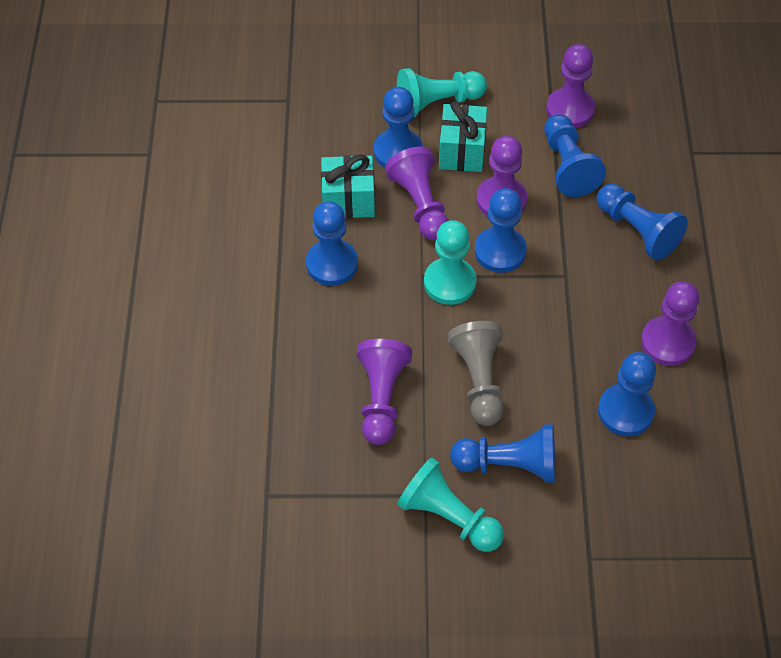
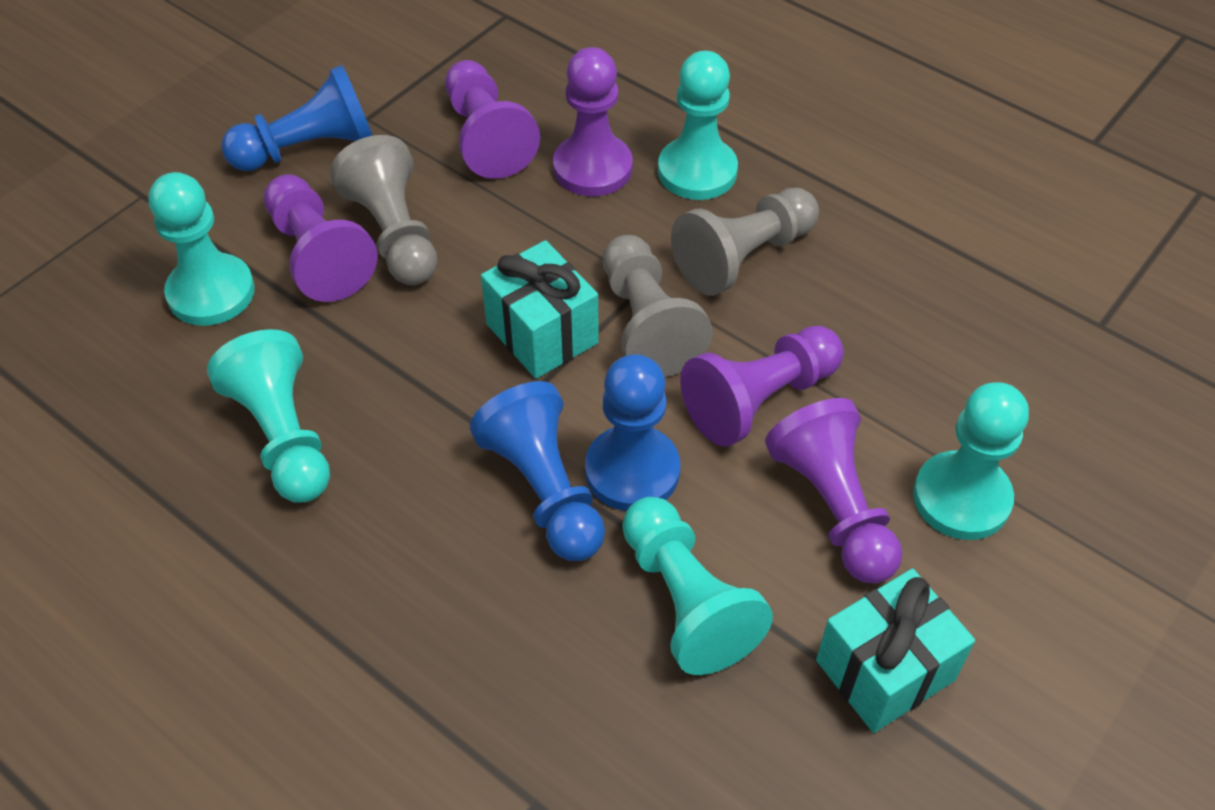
blue pawn: 7 -> 3
grey pawn: 1 -> 3
turquoise pawn: 3 -> 5

